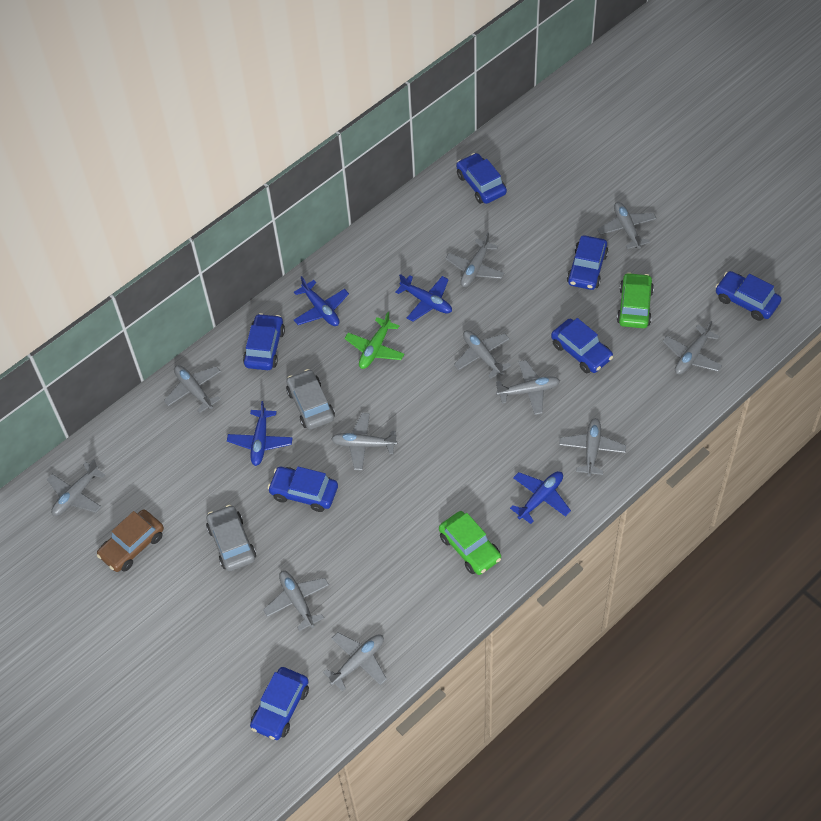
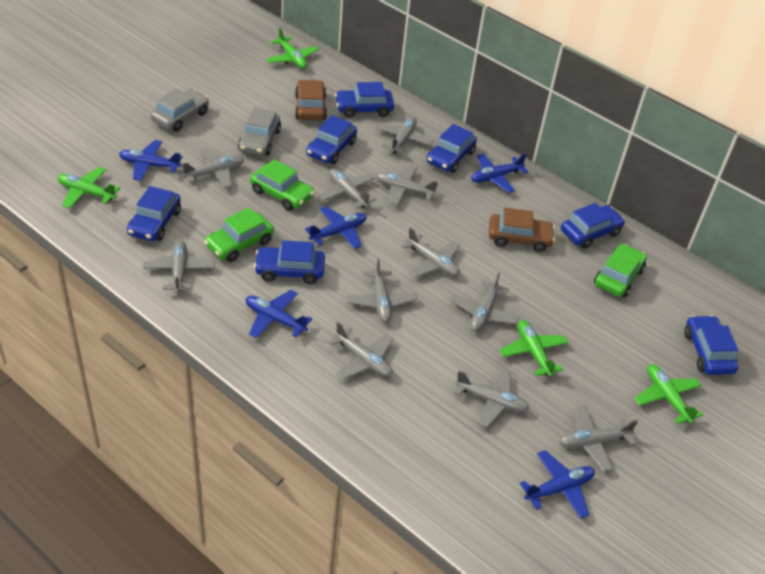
blue plane: 4 -> 5
brown car: 1 -> 2
green car: 2 -> 3
green plane: 1 -> 4

